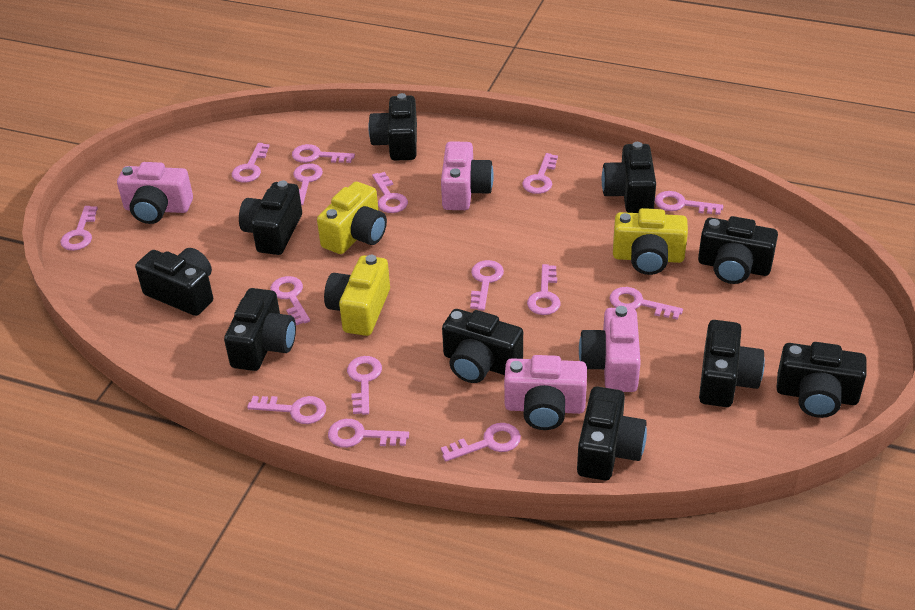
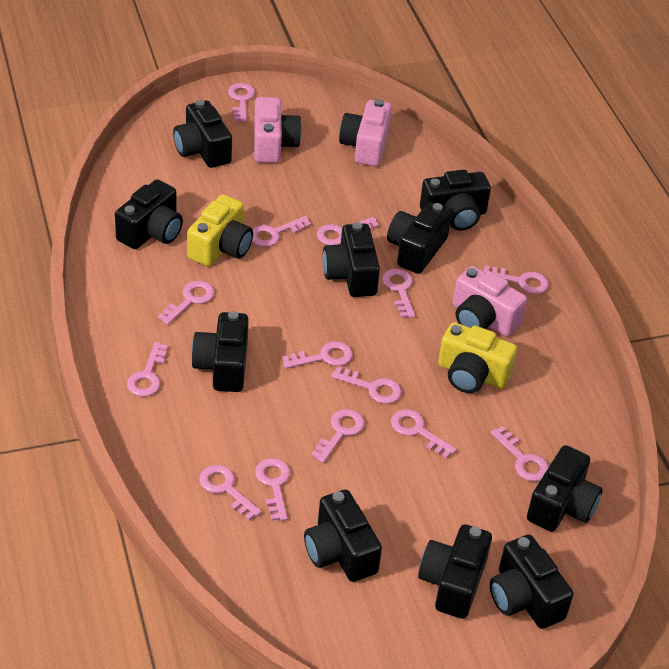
pink camera: 4 -> 3
pink key: 15 -> 14
yellow camera: 3 -> 2

